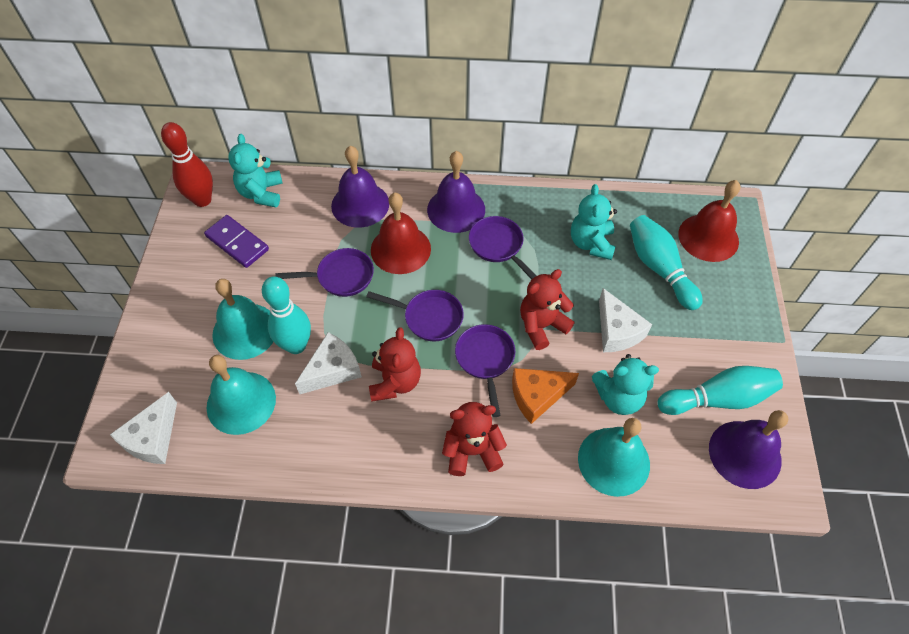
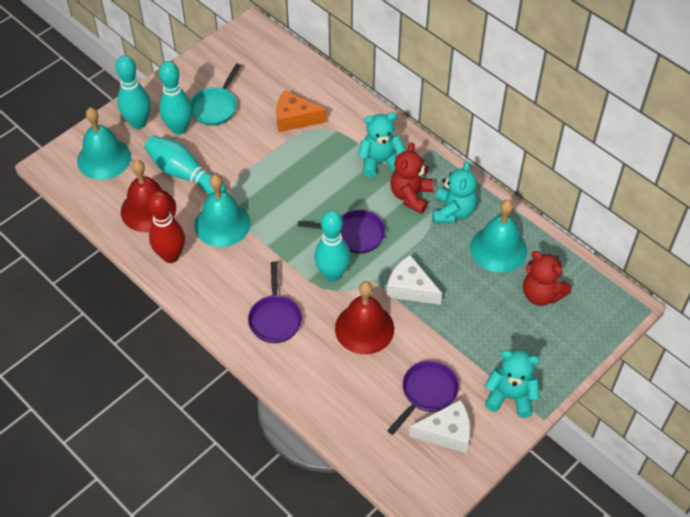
purple bell: 3 -> 0
purple domino: 1 -> 0
purple pan: 4 -> 3
red teddy bear: 3 -> 2
turquoise bowling pin: 3 -> 4
turquoise pan: 0 -> 1
white cheese: 3 -> 2

